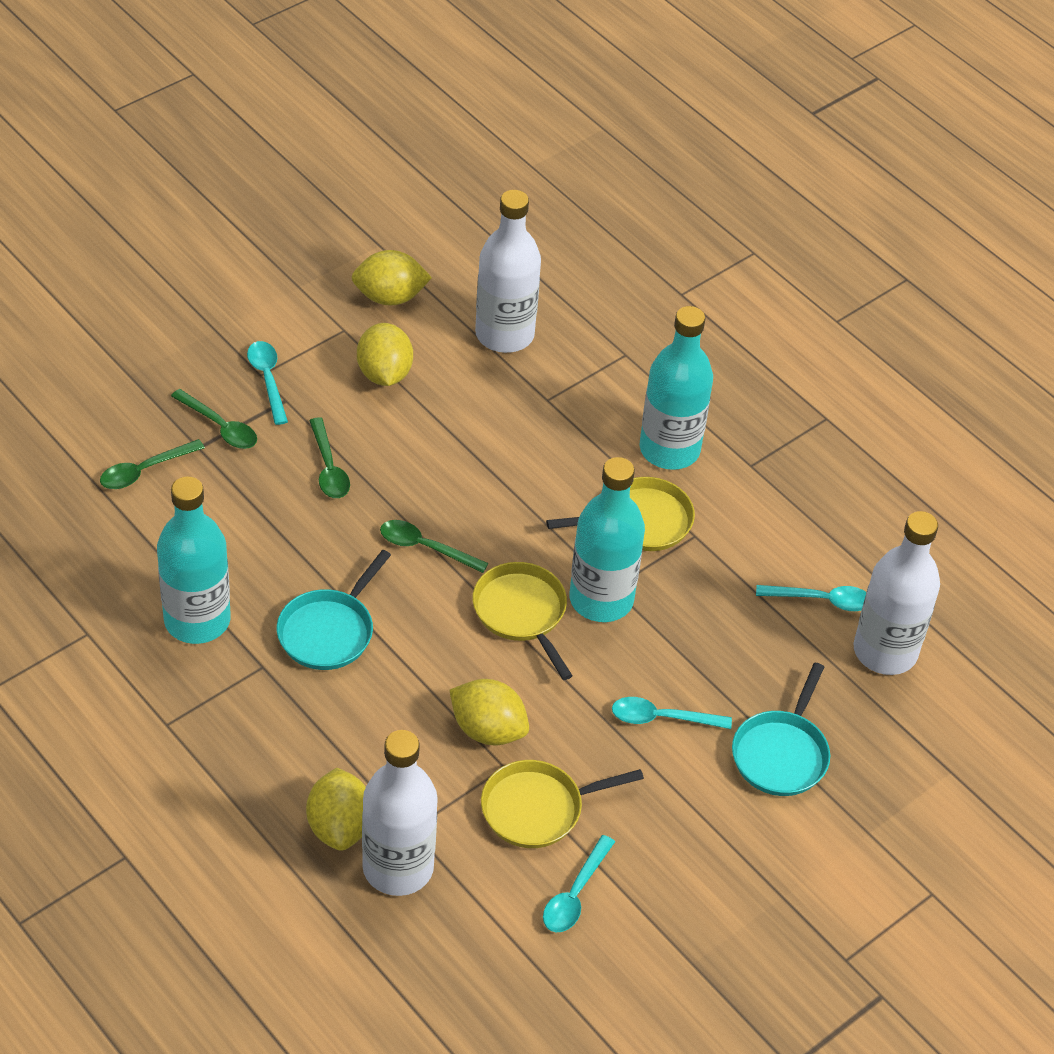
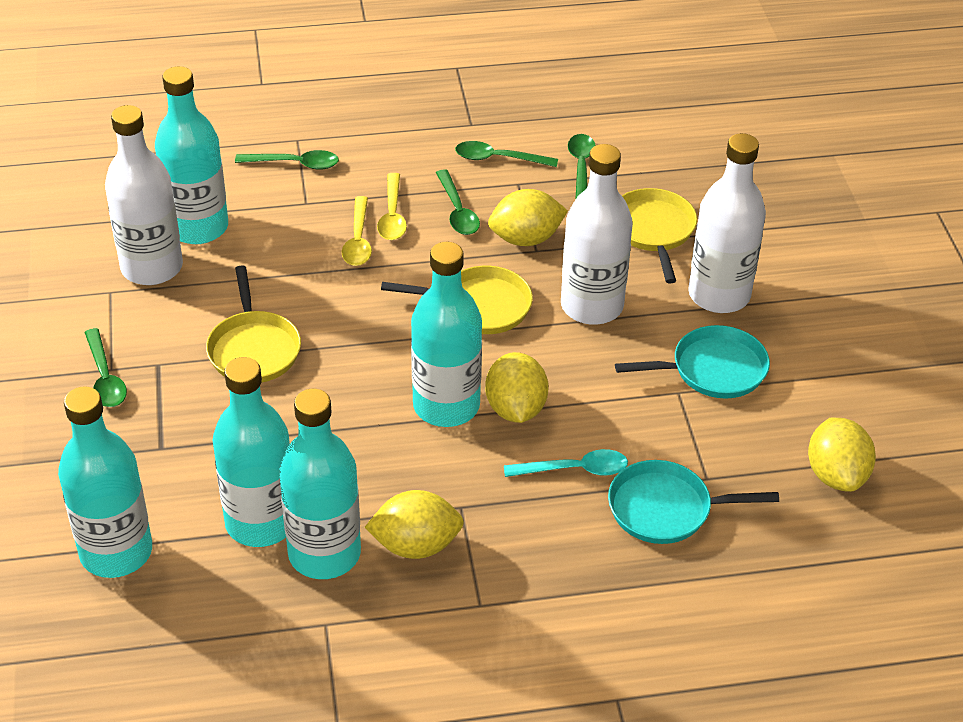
green spoon: 4 -> 5
turquoise bottle: 3 -> 5
turquoise spoon: 4 -> 1
yellow spoon: 0 -> 2

